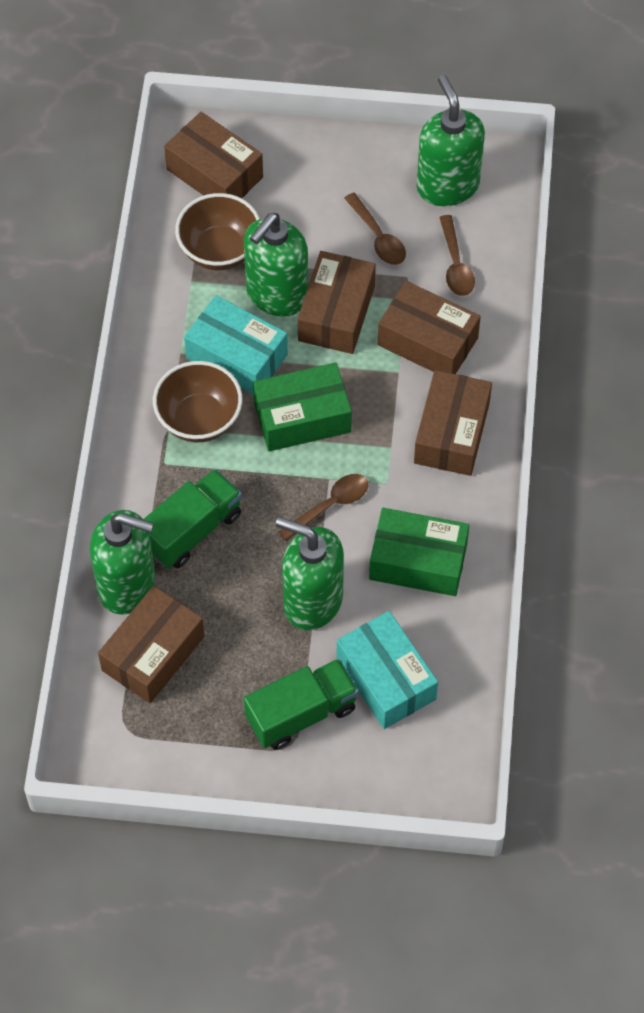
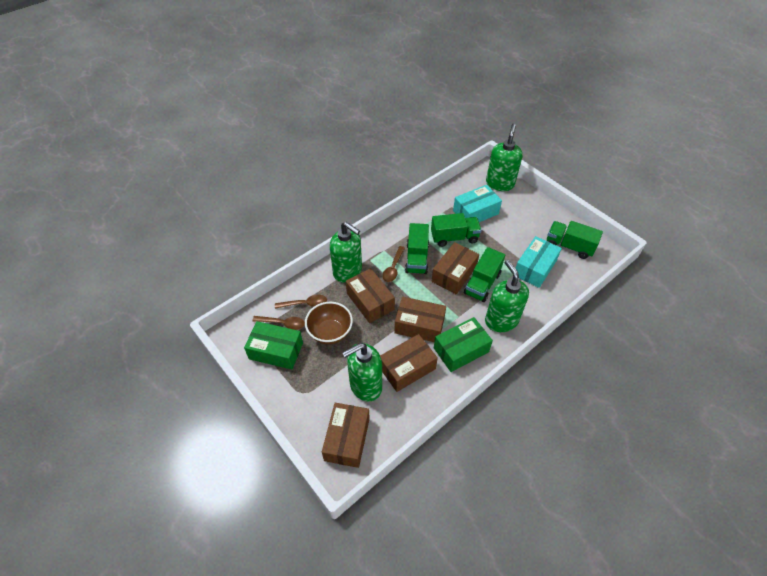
brown bowl: 2 -> 1
green truck: 2 -> 4

